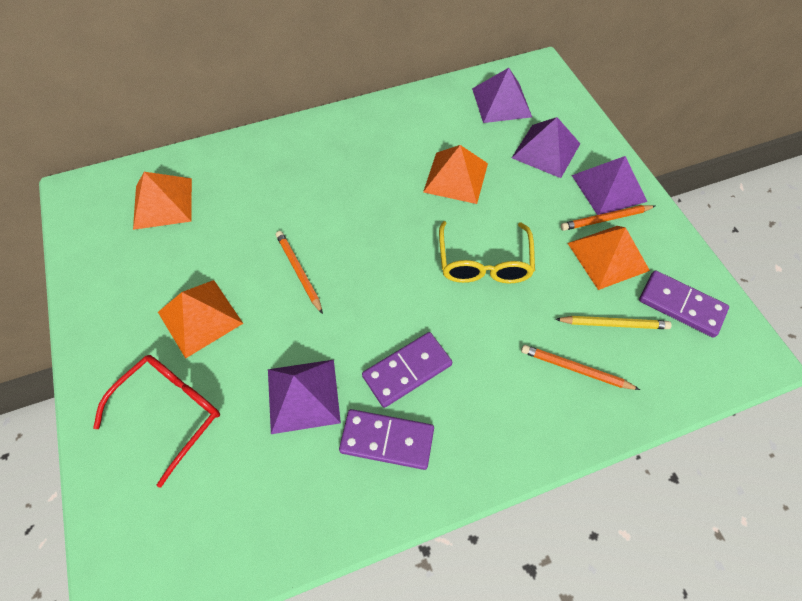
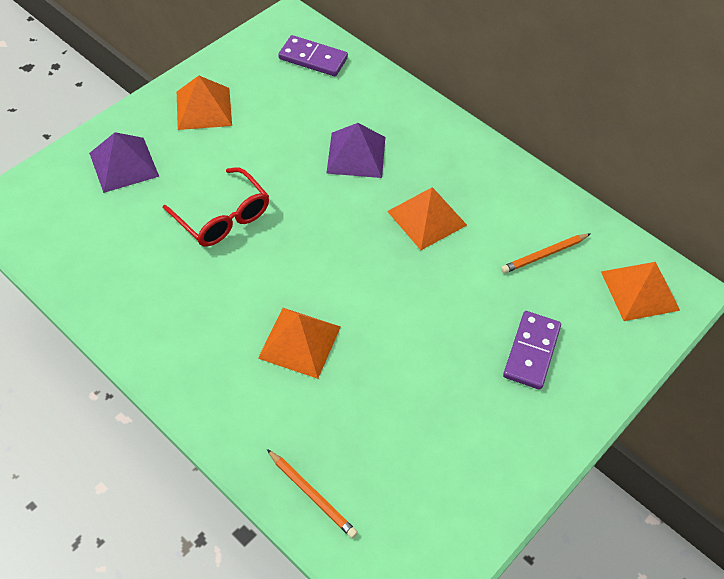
orange pencil: 3 -> 2
purple domino: 3 -> 2
purple pyramid: 4 -> 2
yellow glasses: 1 -> 0
yellow pencil: 1 -> 0

